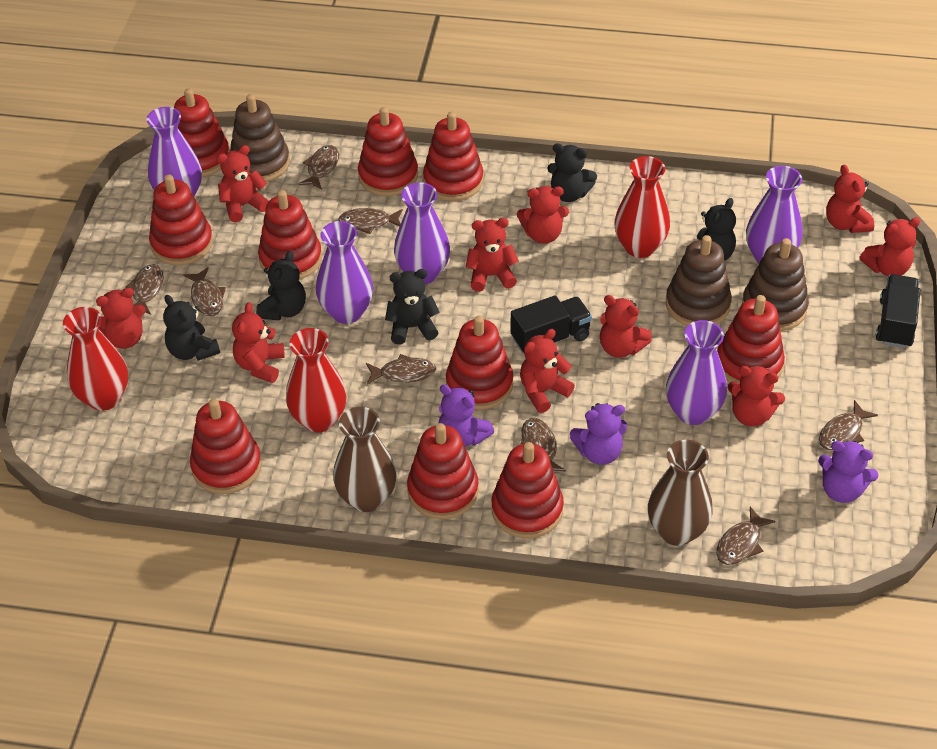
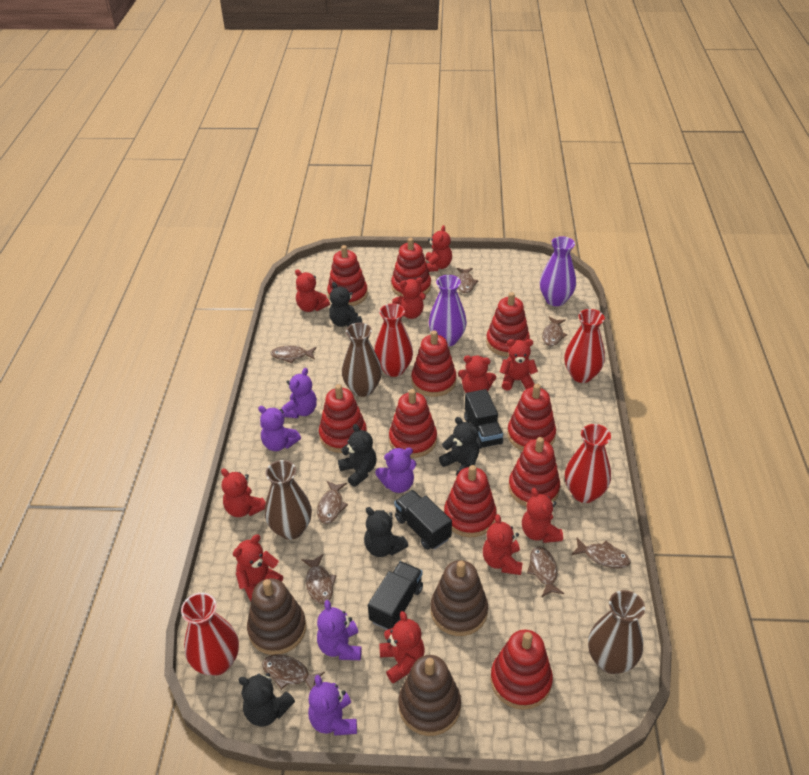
black truck: 2 -> 3
brown vase: 2 -> 3
purple teddy bear: 3 -> 5
purple vase: 5 -> 2
red vase: 3 -> 4

